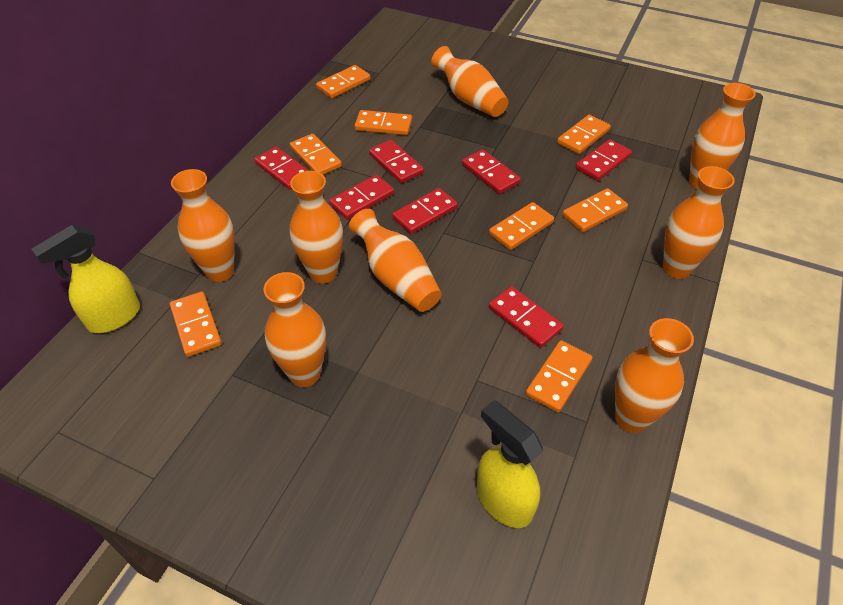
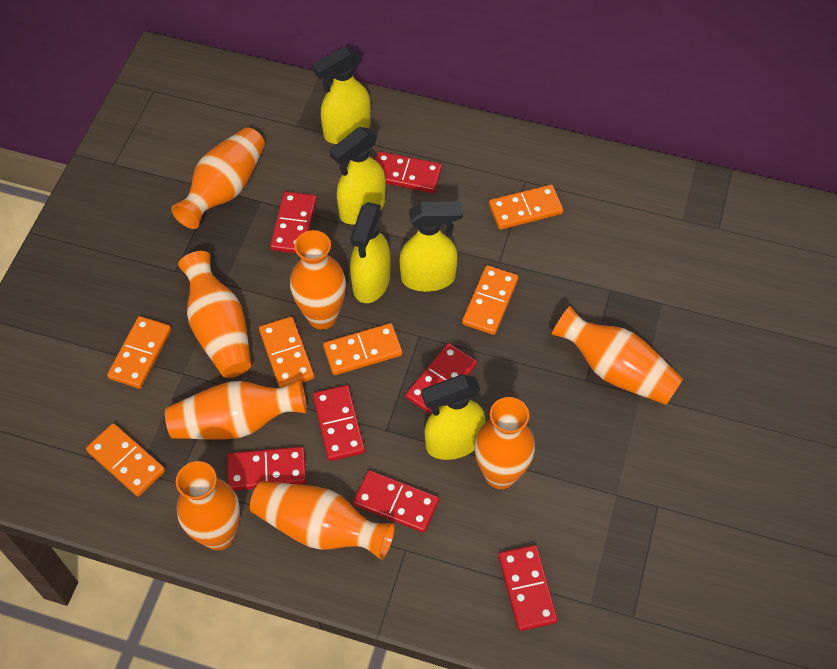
orange domino: 8 -> 6
yellow spray bottle: 2 -> 5

